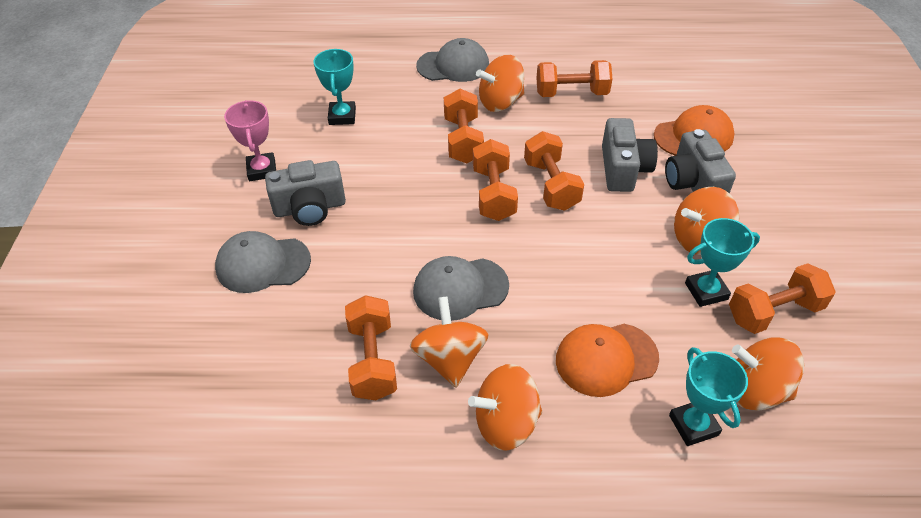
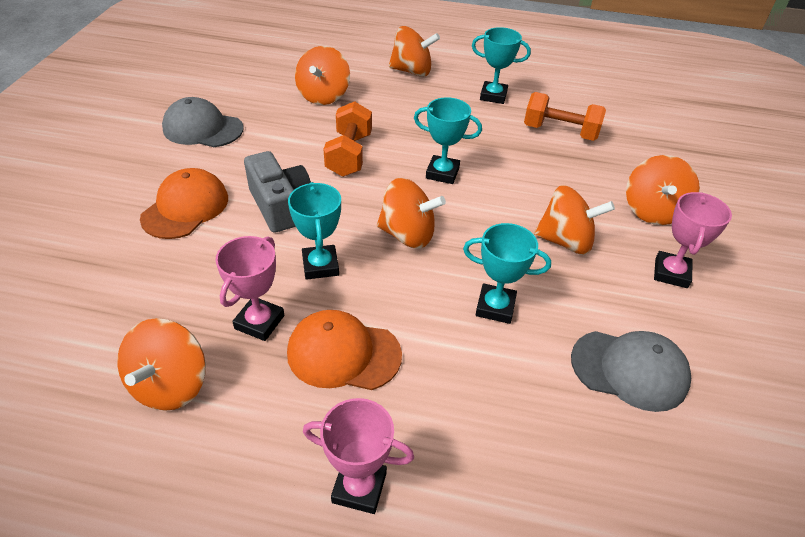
grey camera: 3 -> 1
grey cap: 3 -> 2
orange dumbbell: 6 -> 2
orange spinning top: 5 -> 6
pink trophy: 1 -> 3
turquoise trophy: 3 -> 4

